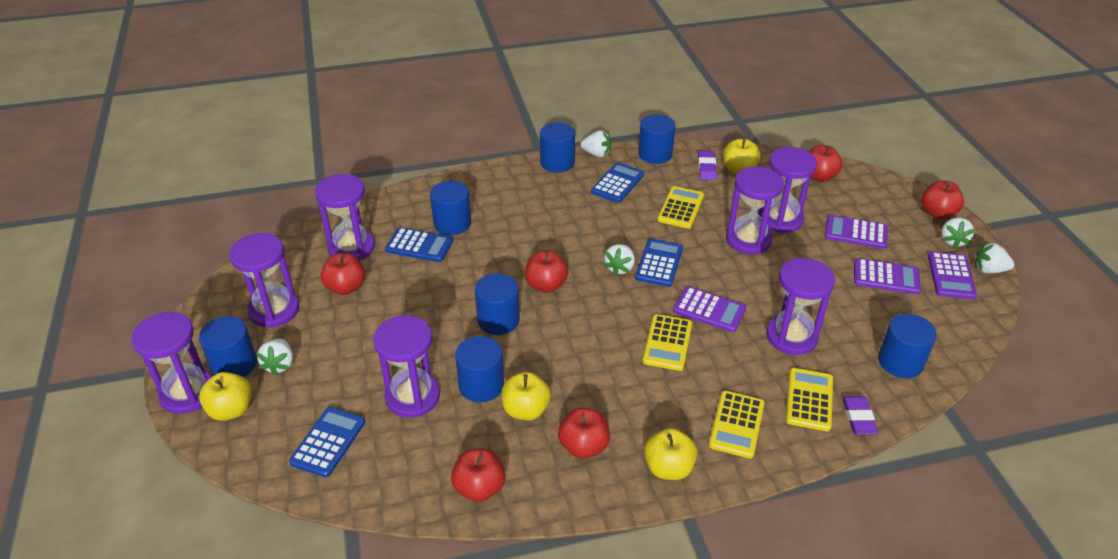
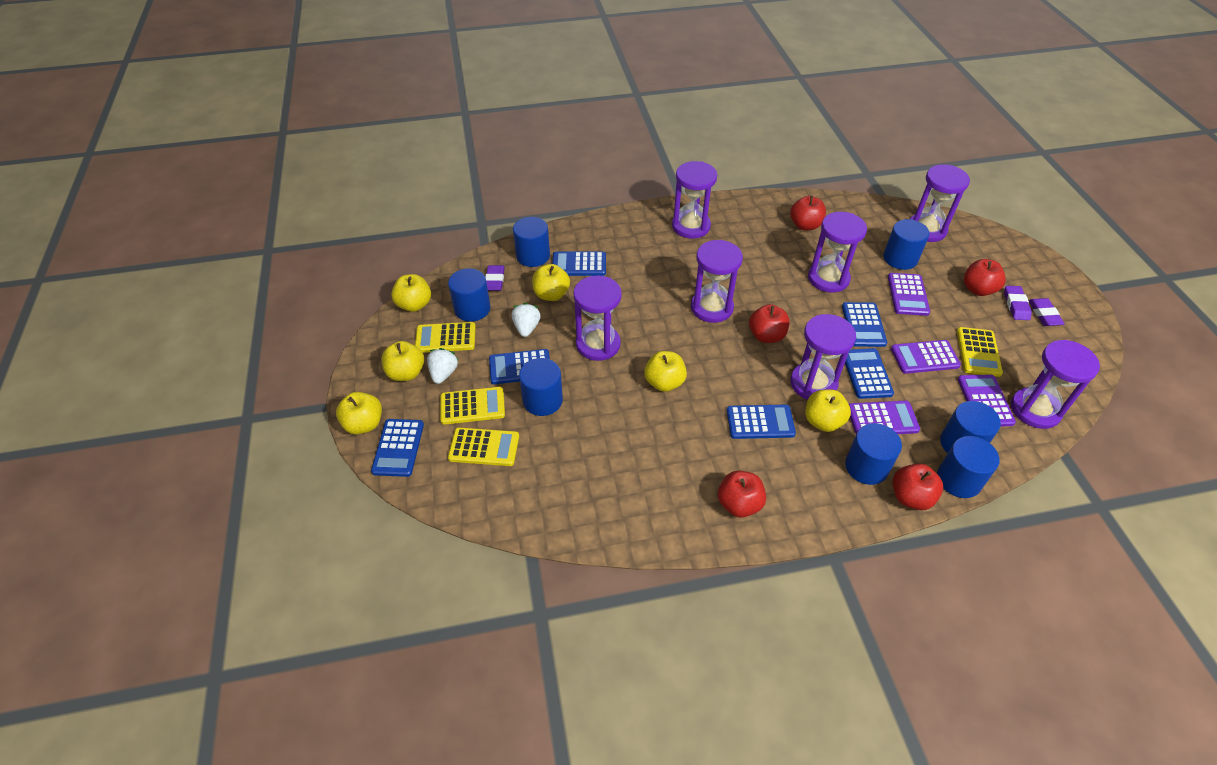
blue calculator: 4 -> 6
purple eraser: 2 -> 3
red apple: 6 -> 5
white strawberry: 5 -> 2
yellow apple: 4 -> 6

